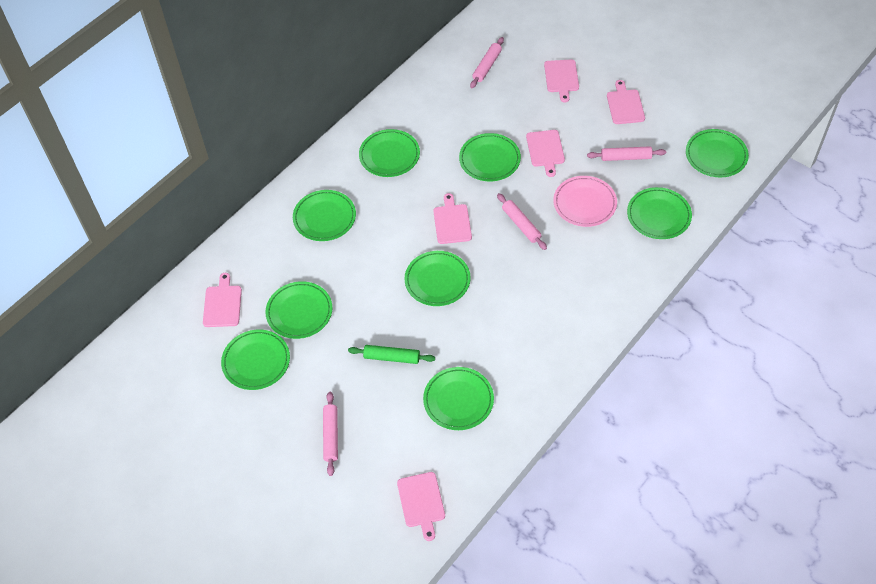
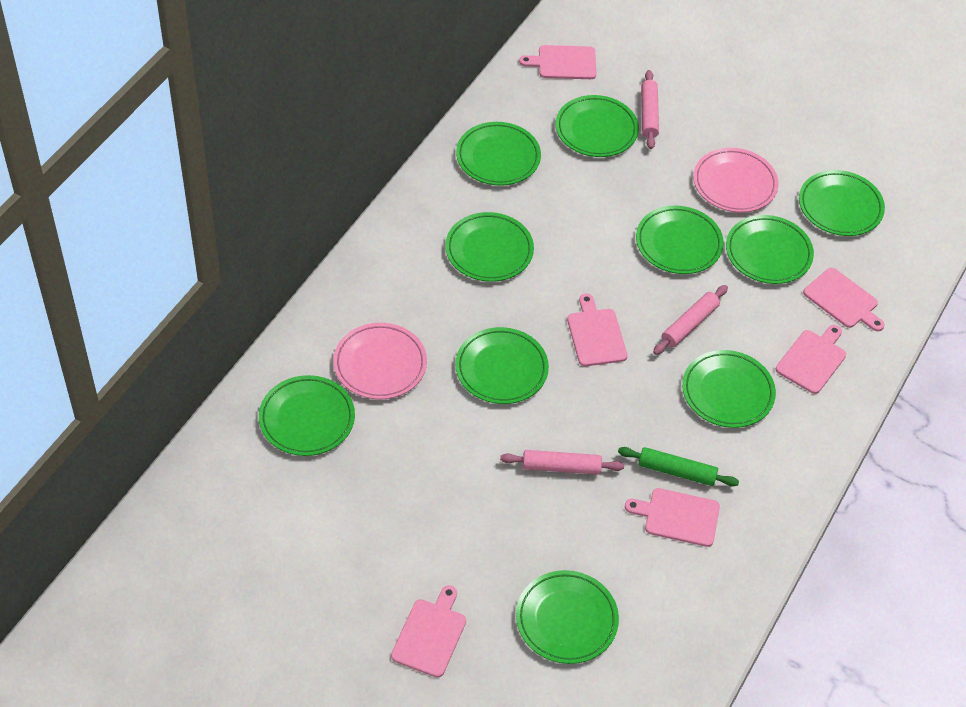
green plate: 9 -> 10
pink plate: 1 -> 2
pink rolling pin: 4 -> 3

